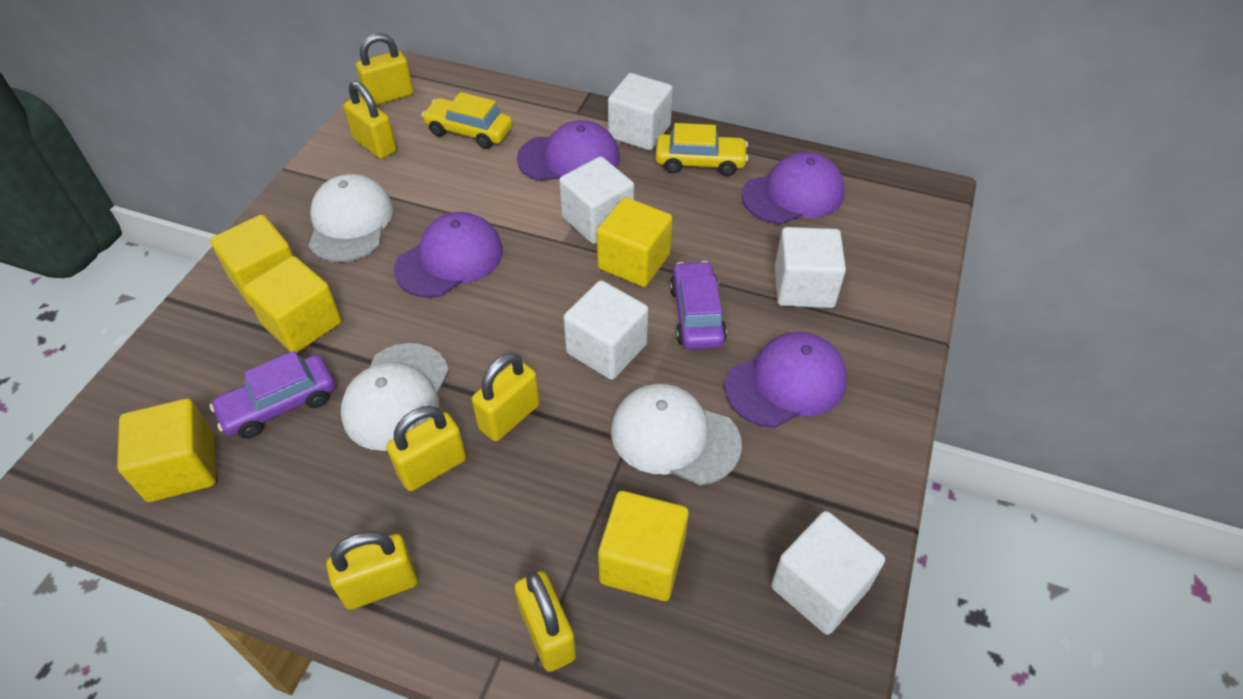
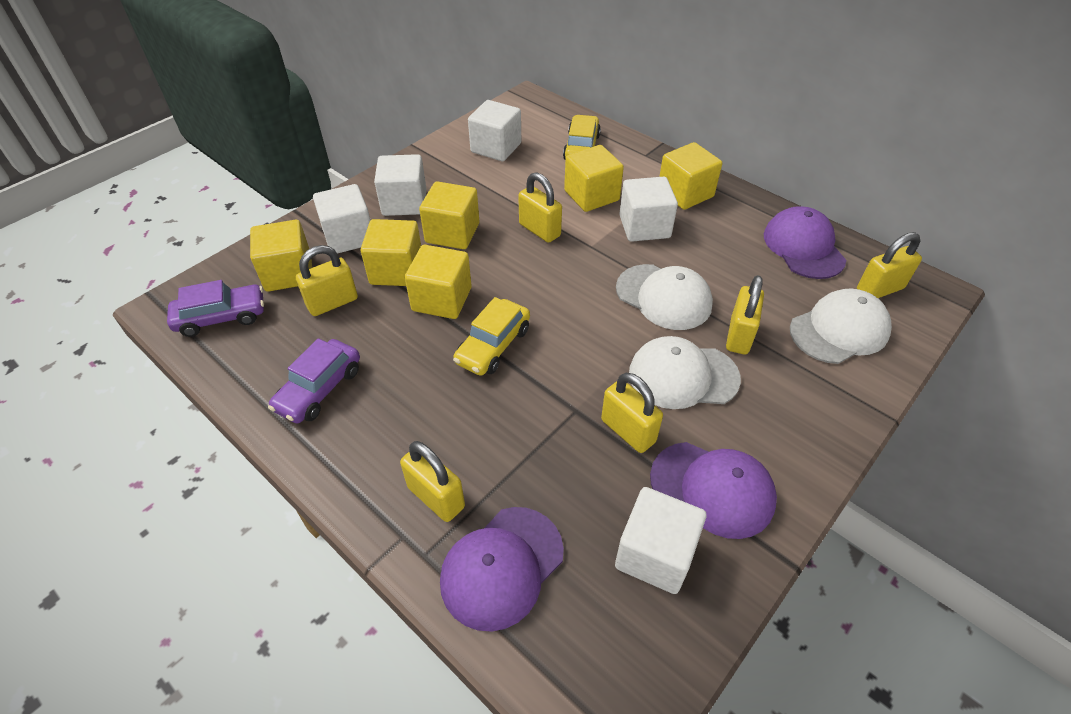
purple cap: 4 -> 3
yellow cube: 5 -> 6

